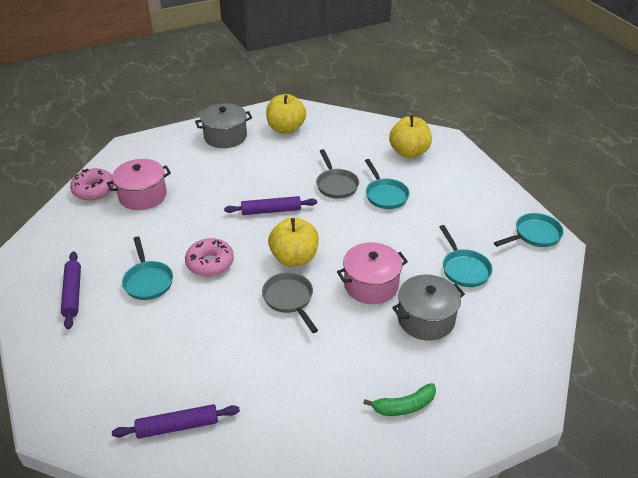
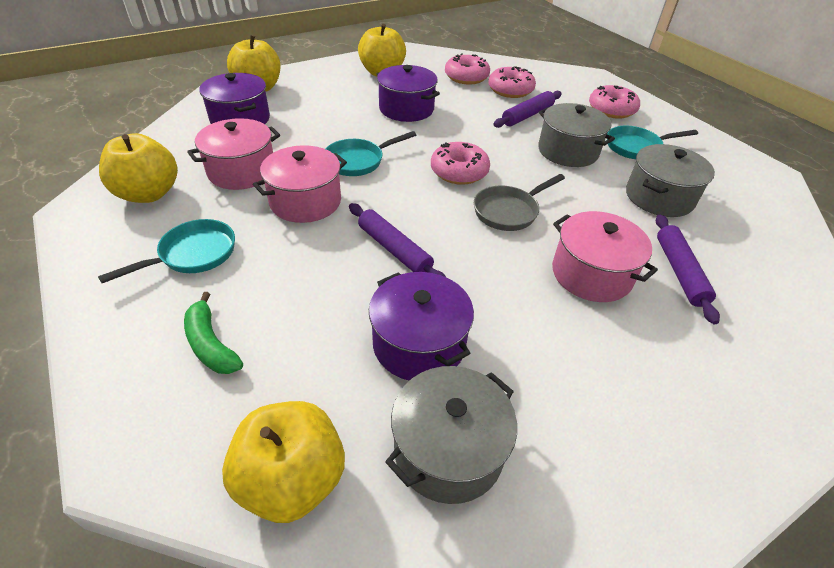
grey pan: 2 -> 1
grey pot: 2 -> 3
pink donut: 2 -> 4
pink pot: 2 -> 3
purple pot: 0 -> 3
turquoise pan: 4 -> 3
yellow apple: 3 -> 4

